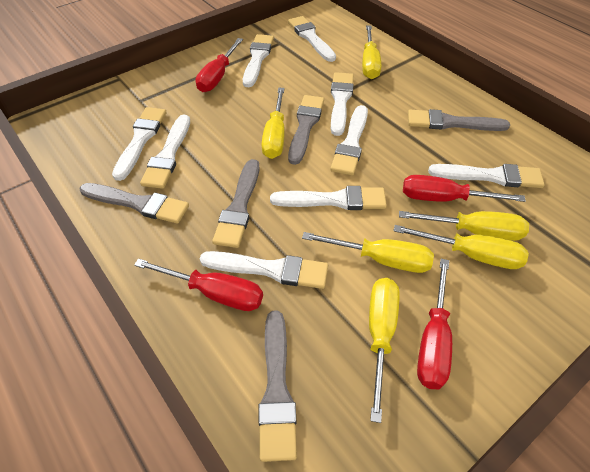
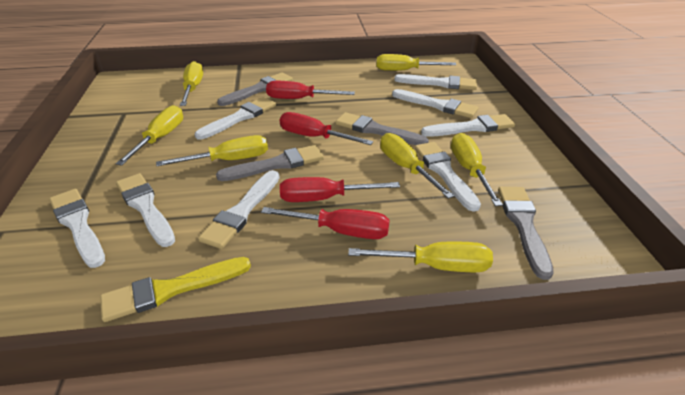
grey brush: 5 -> 4
white brush: 9 -> 8
yellow brush: 0 -> 1
yellow screwdriver: 6 -> 7

